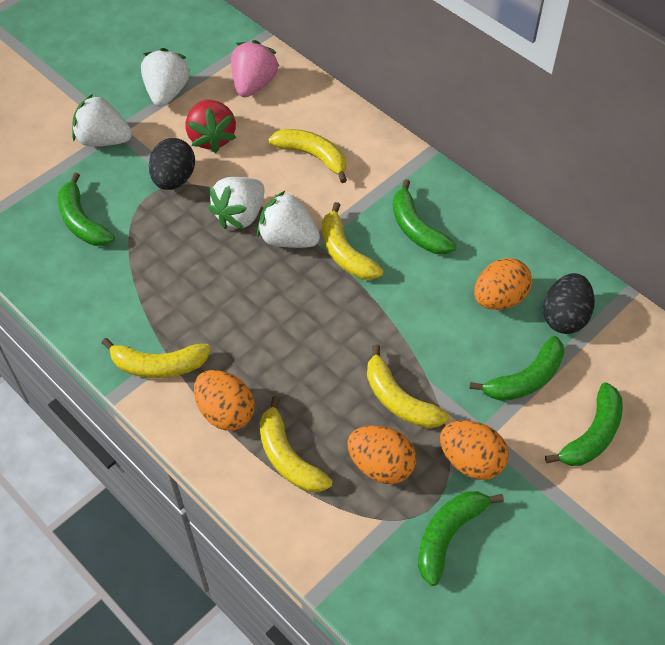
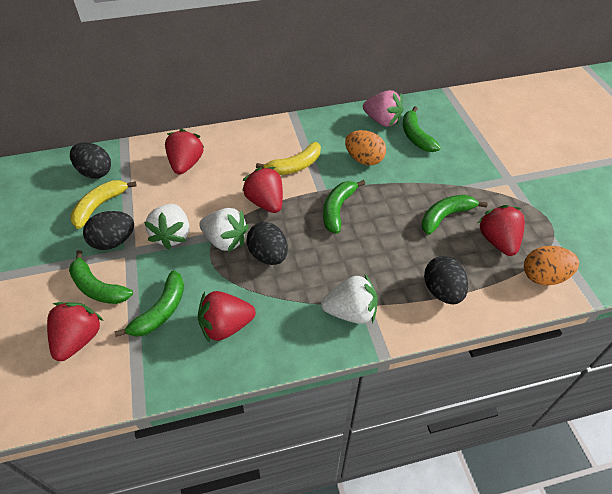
black egg: 2 -> 4
orange egg: 4 -> 2
red strawberry: 1 -> 5
white strawberry: 4 -> 3
yellow banana: 5 -> 2

